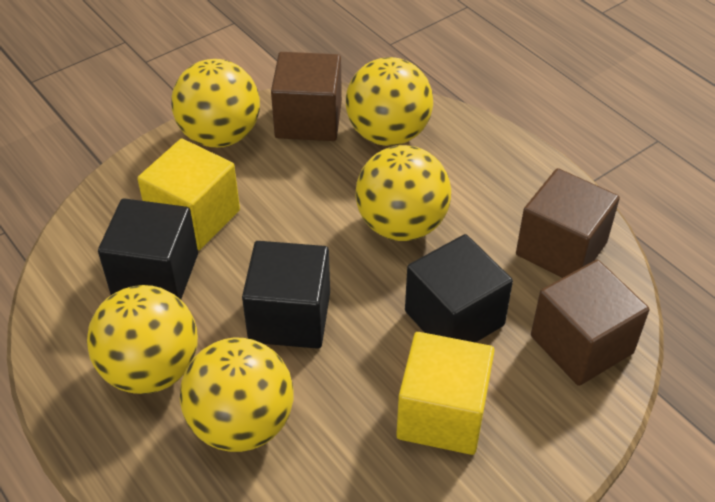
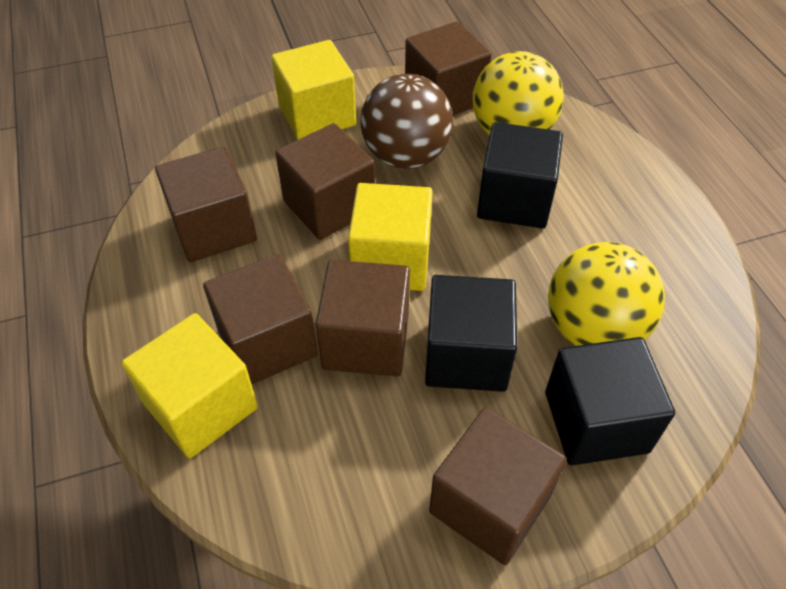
brown ball: 0 -> 1
brown cube: 3 -> 6
yellow ball: 5 -> 2
yellow cube: 2 -> 3

